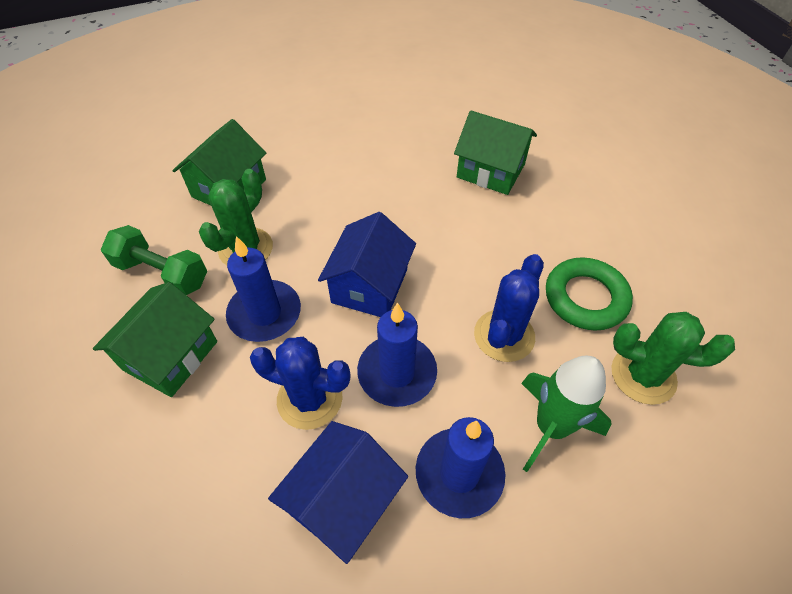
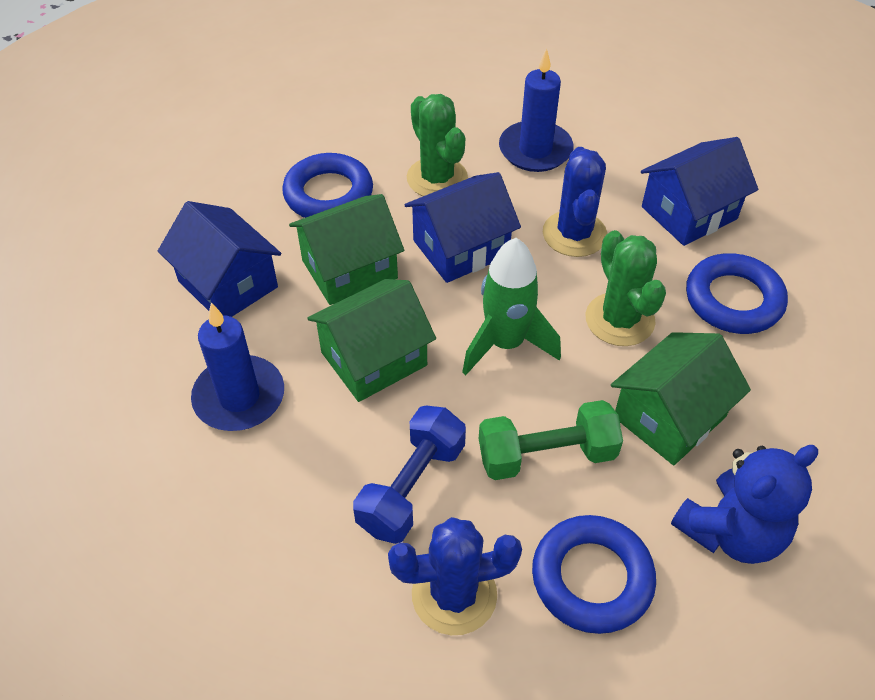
blue candle: 3 -> 2
blue dumbbell: 0 -> 1
blue house: 2 -> 3
blue ring: 0 -> 3
blue teddy bear: 0 -> 1
green ring: 1 -> 0

